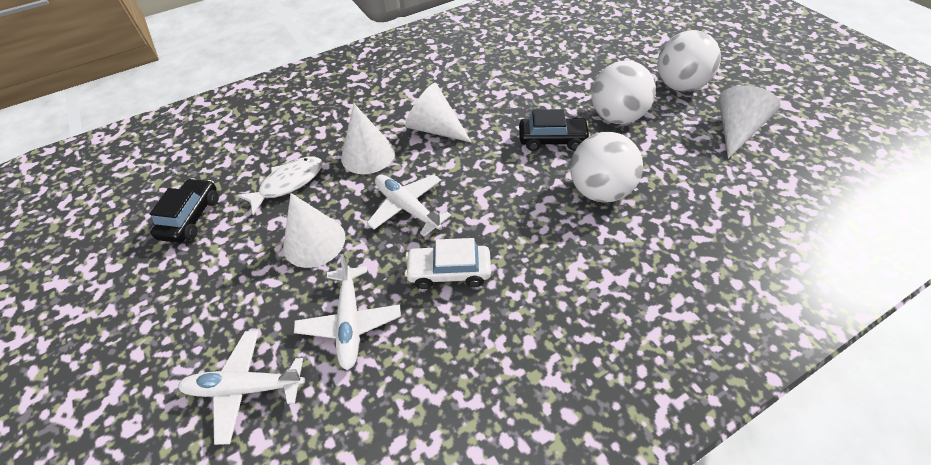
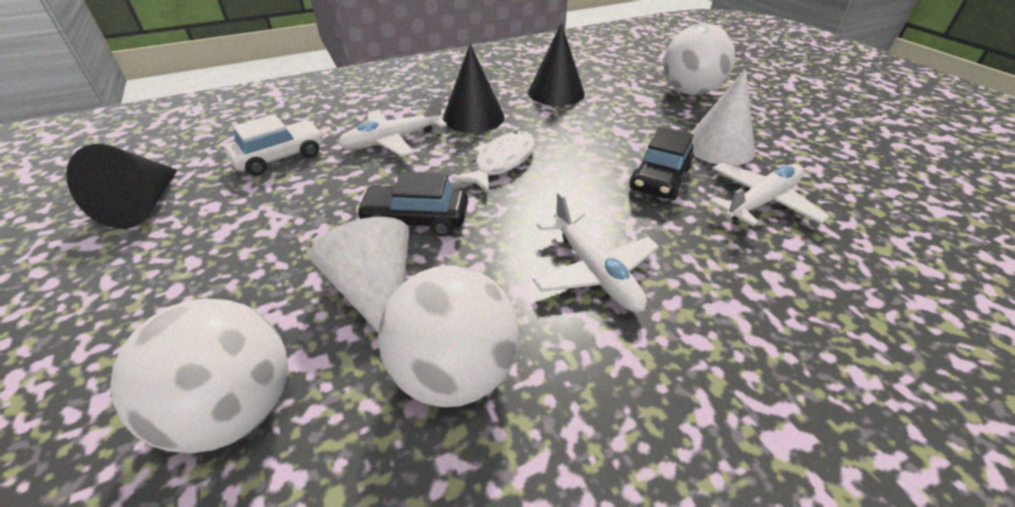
black cone: 0 -> 3
white cone: 4 -> 2

